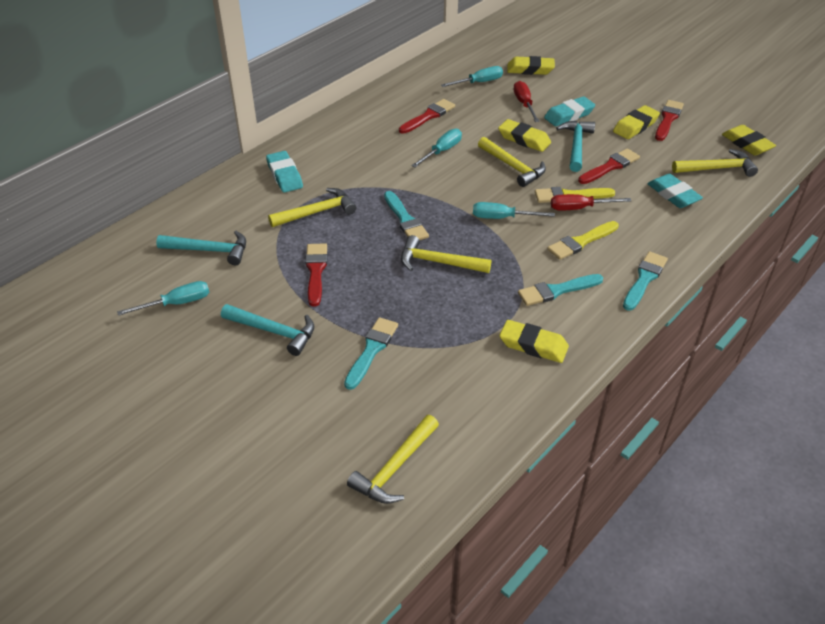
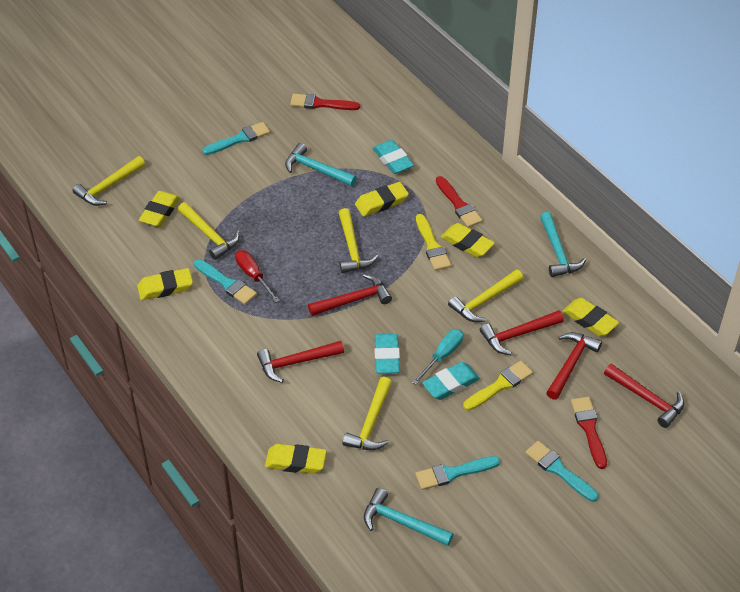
red brush: 4 -> 3
red hammer: 0 -> 5
red screwdriver: 2 -> 1
turquoise screwdriver: 4 -> 1
yellow eraser: 5 -> 6

